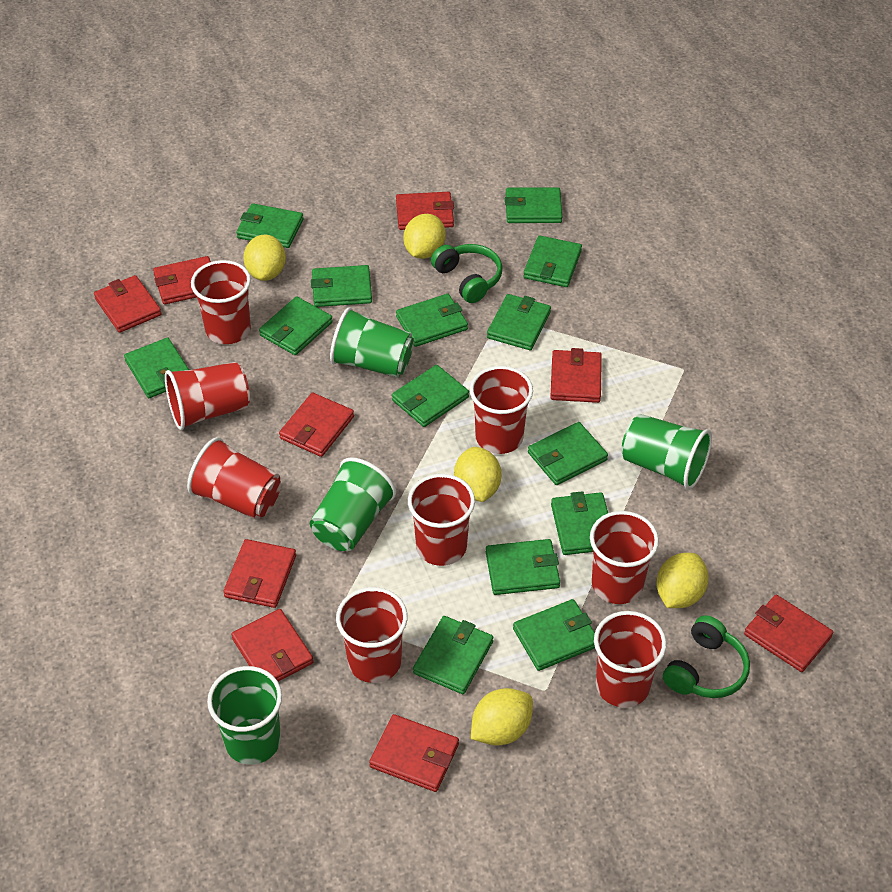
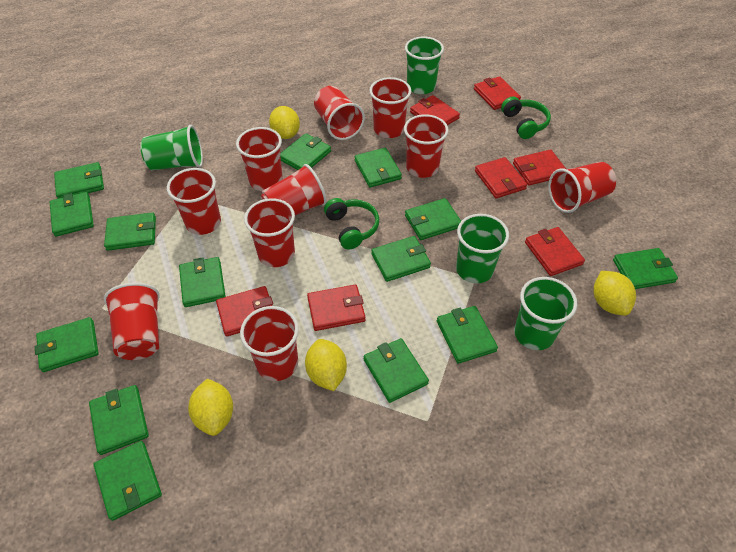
red cup: 8 -> 10
red wallet: 9 -> 7
yellow lemon: 5 -> 4

